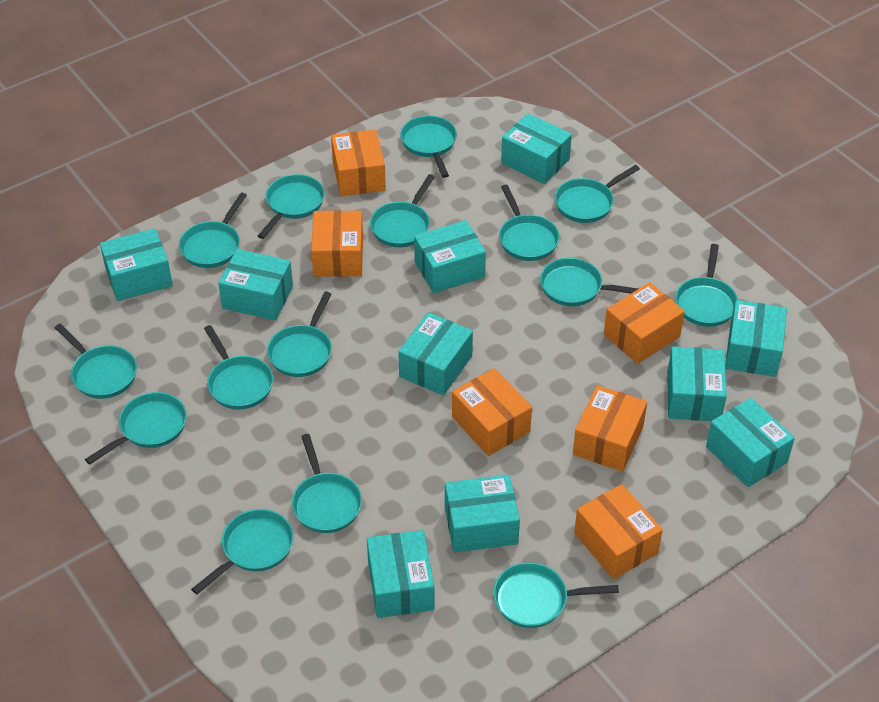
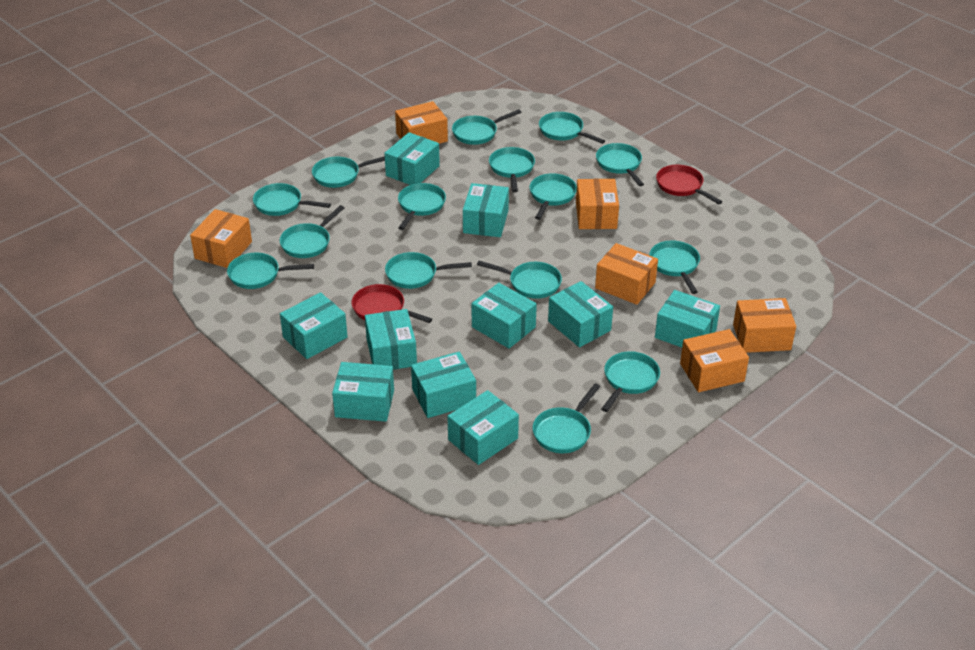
red pan: 0 -> 2

